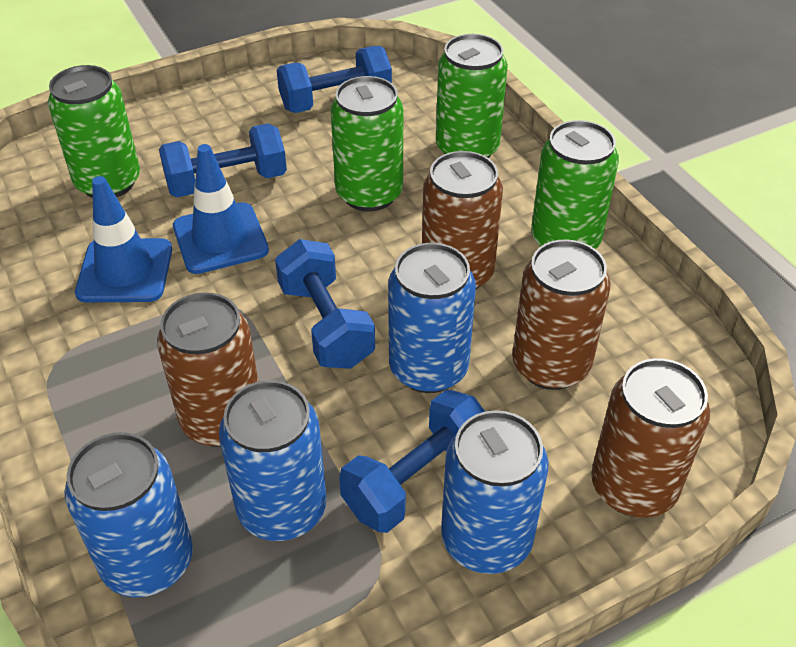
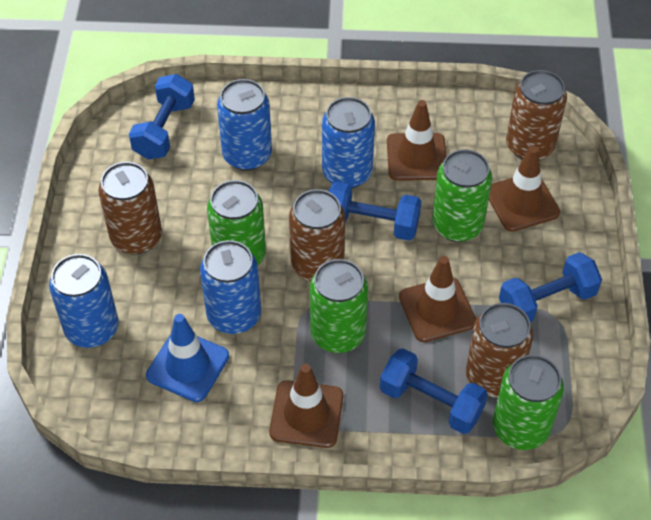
blue traffic cone: 2 -> 1
brown traffic cone: 0 -> 4

